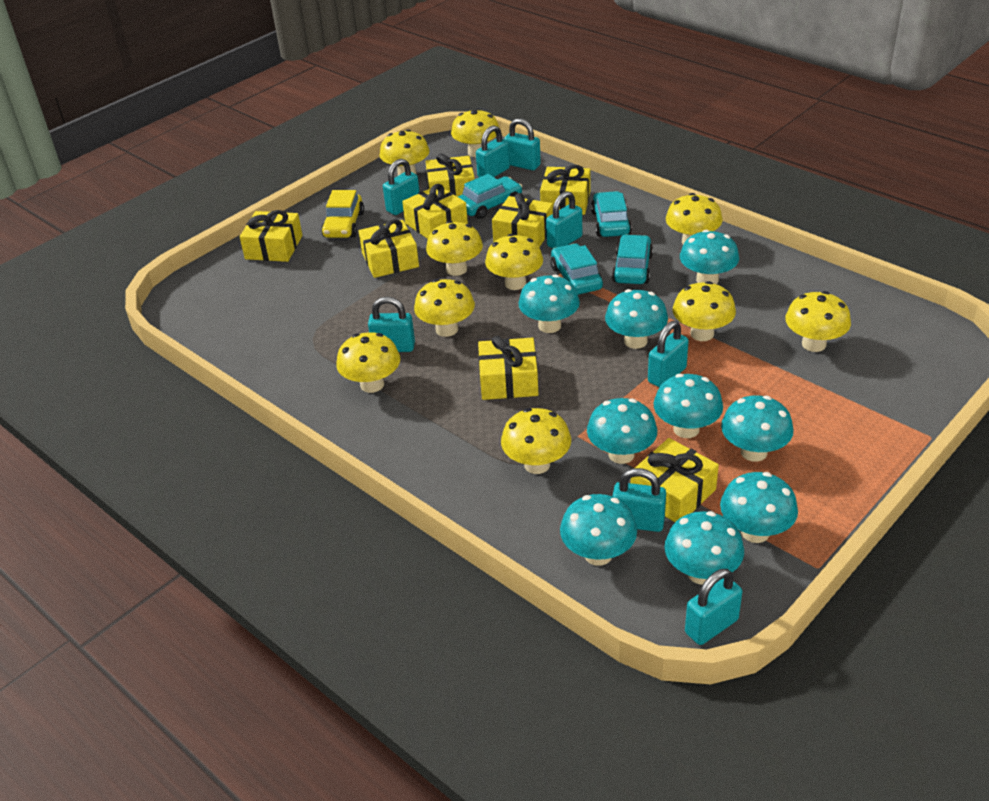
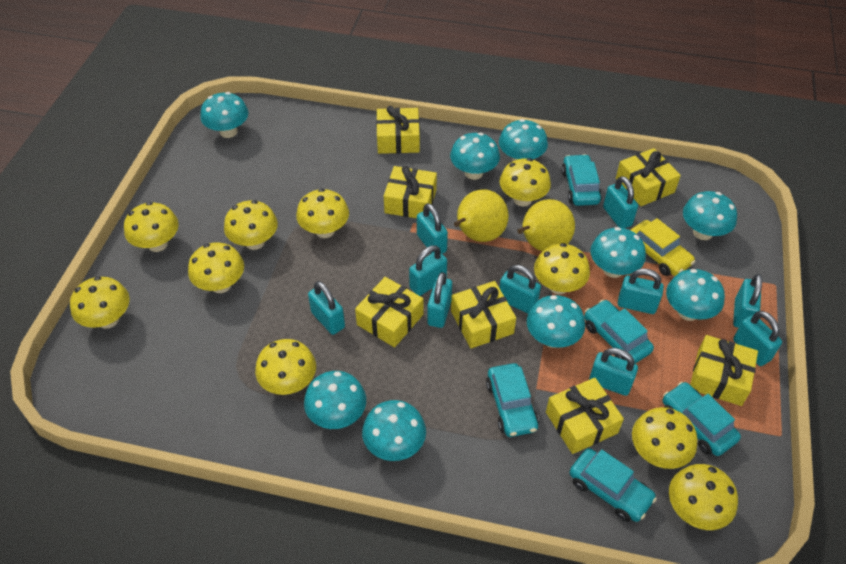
turquoise car: 4 -> 5
turquoise padlock: 8 -> 10
yellow gift: 8 -> 7
yellow pear: 0 -> 2

